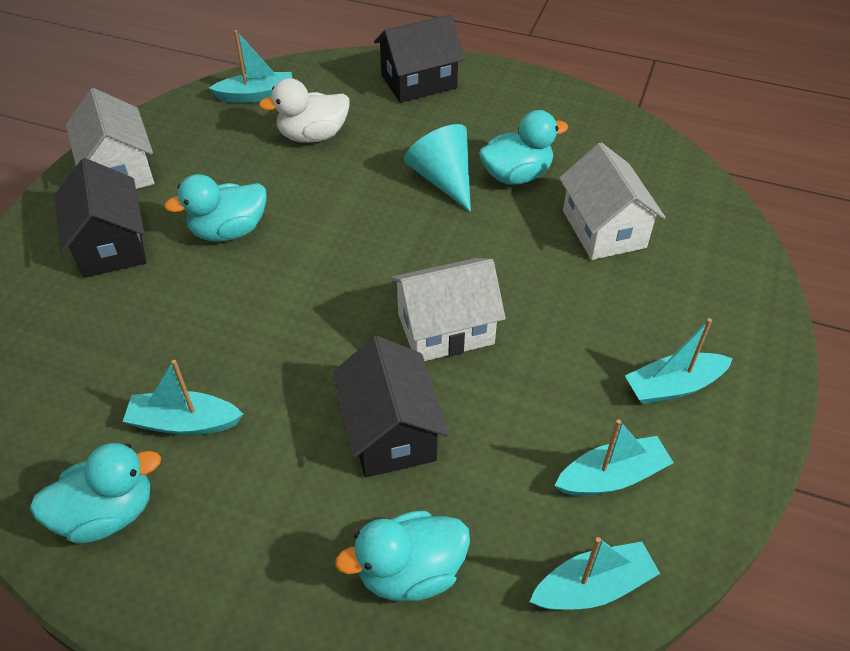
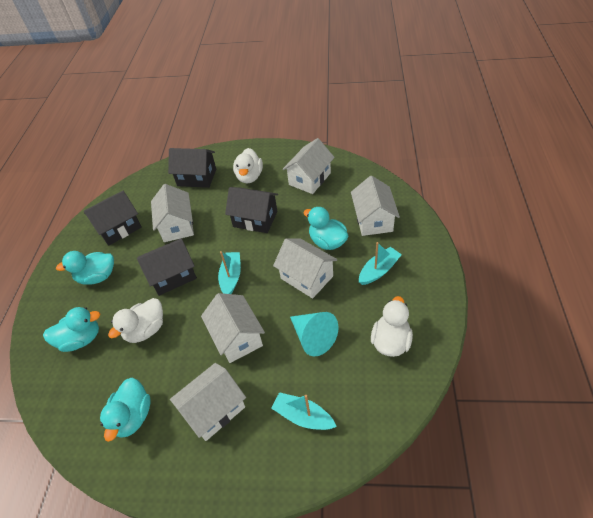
black house: 3 -> 4
turquoise boat: 5 -> 3
white duck: 1 -> 3
white house: 3 -> 6

